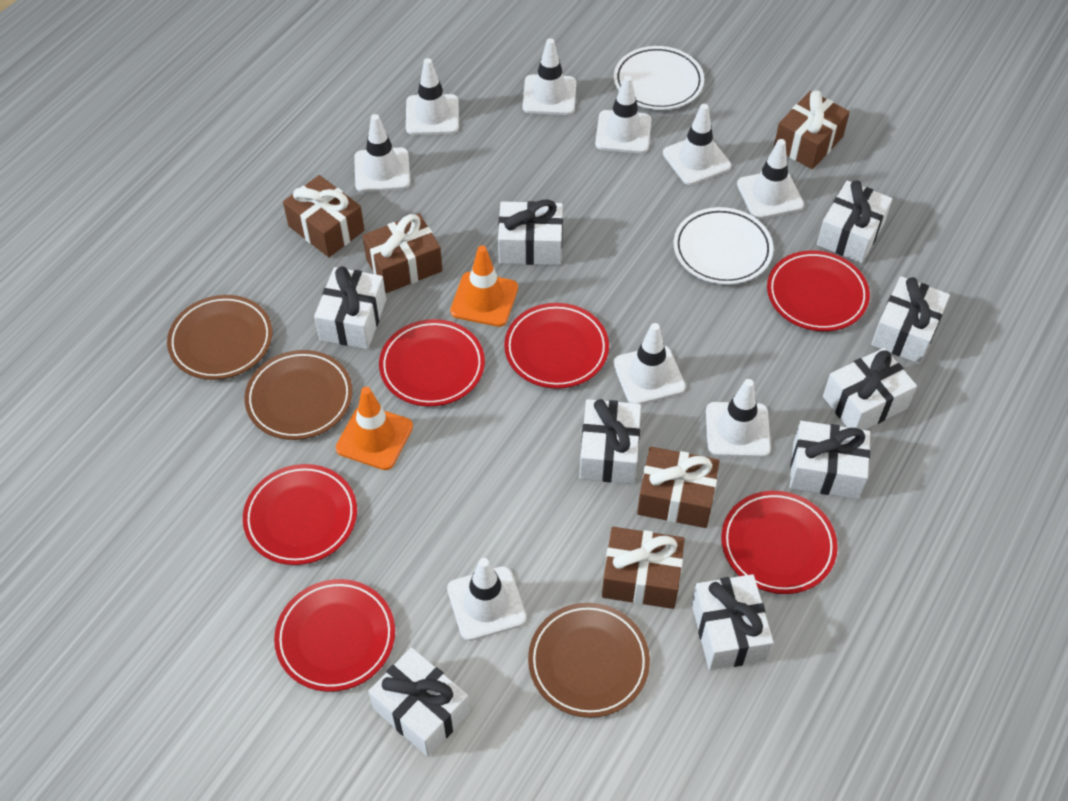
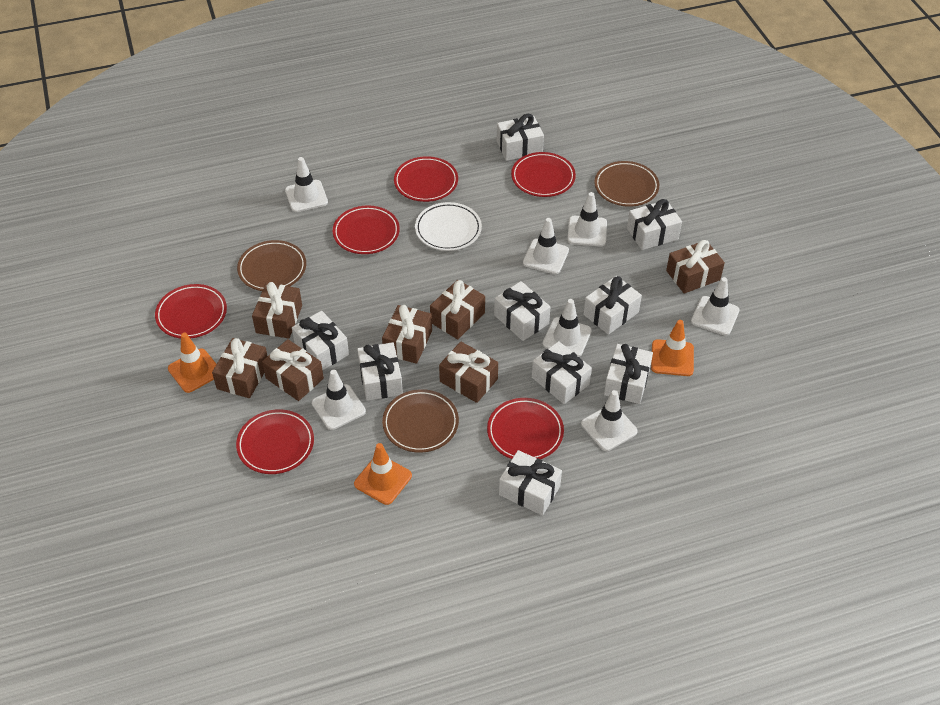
brown gift: 5 -> 7
orange traffic cone: 2 -> 3
white plate: 2 -> 1
white traffic cone: 9 -> 7

